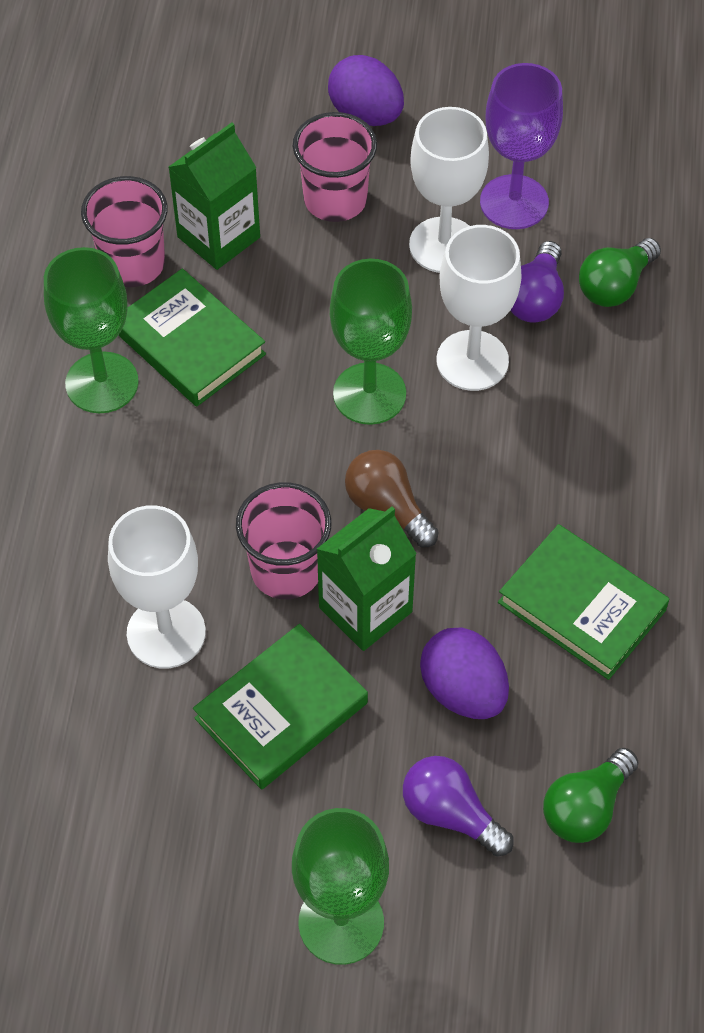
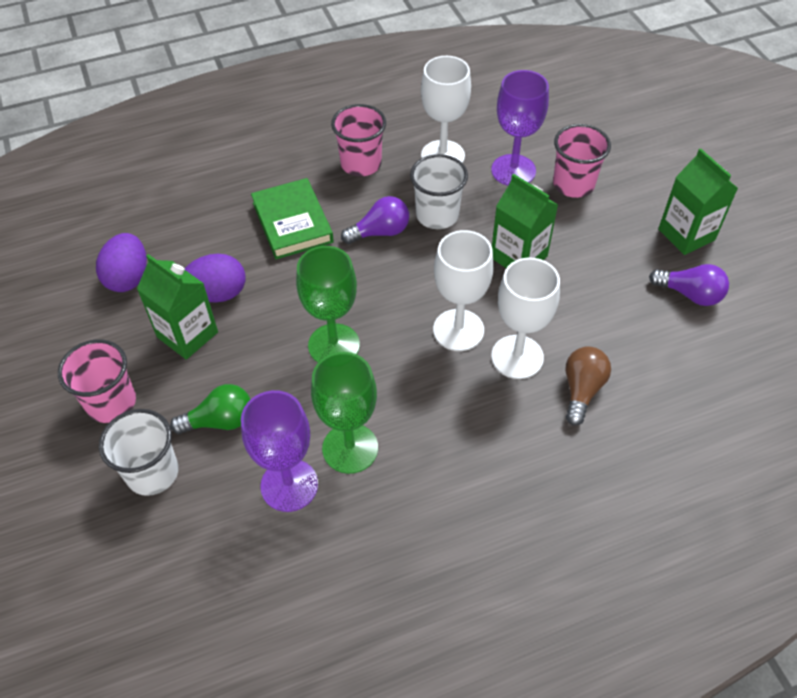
green book: 3 -> 1
green carton: 2 -> 3
green goblet: 3 -> 2
green light bulb: 2 -> 1
purple goblet: 1 -> 2
white cup: 0 -> 2

